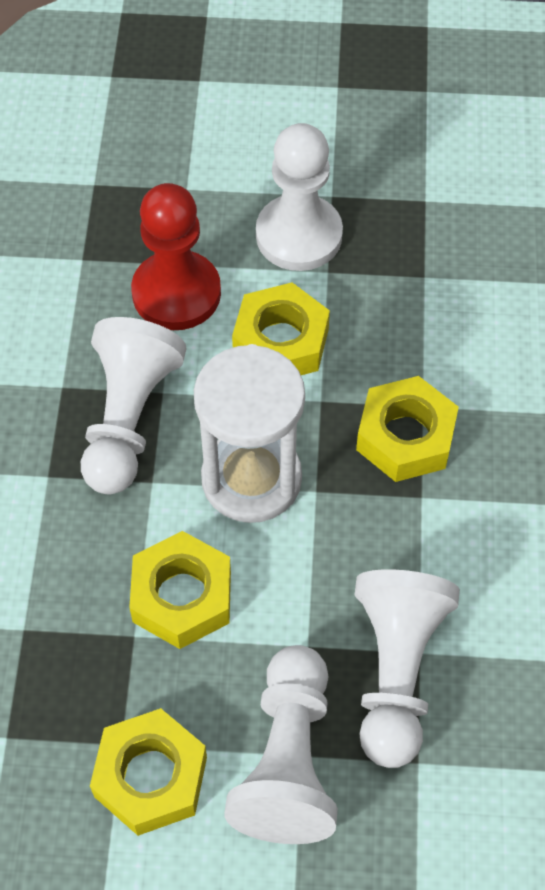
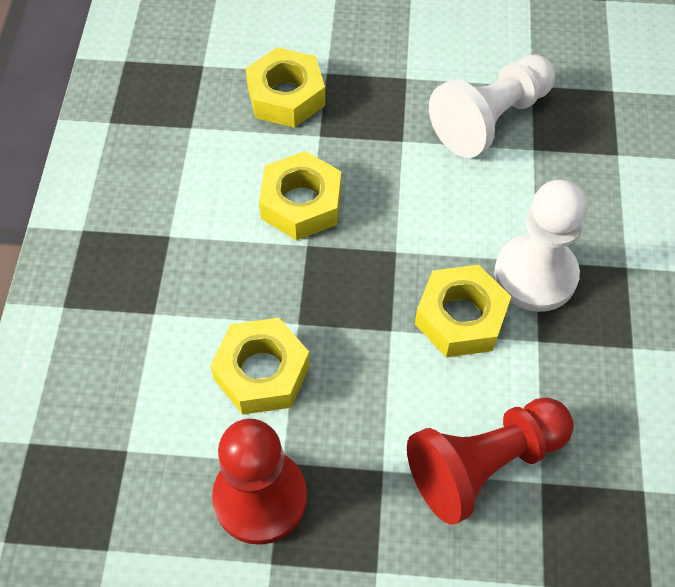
red pawn: 1 -> 2
white hourglass: 1 -> 0
white pawn: 4 -> 2

